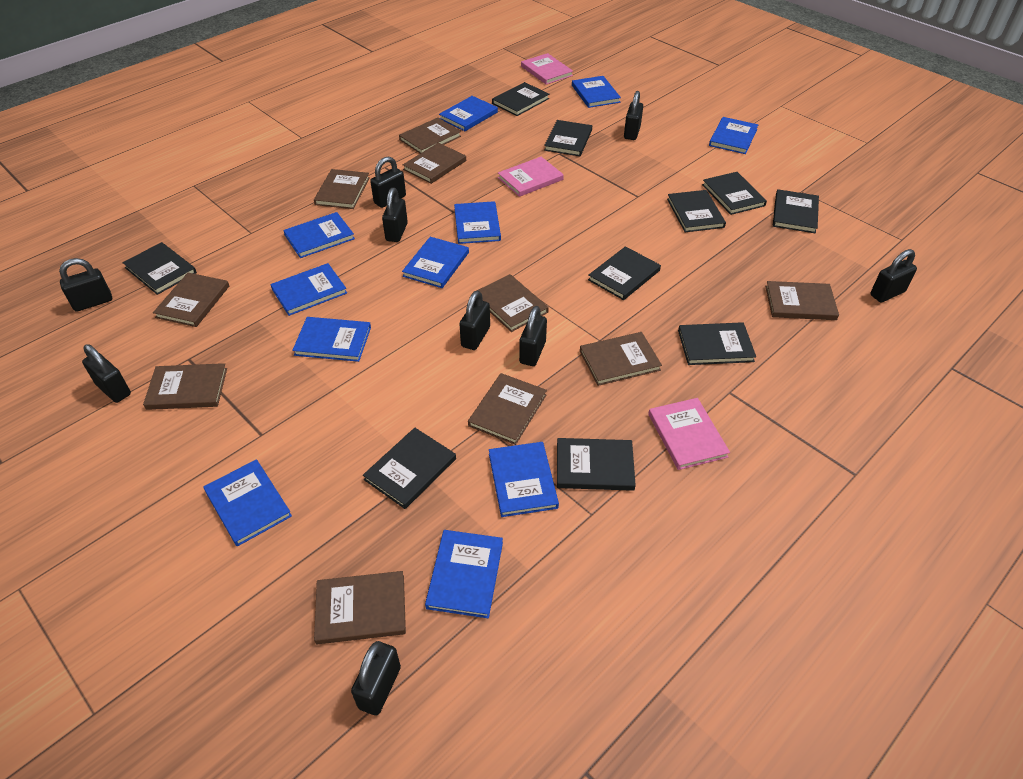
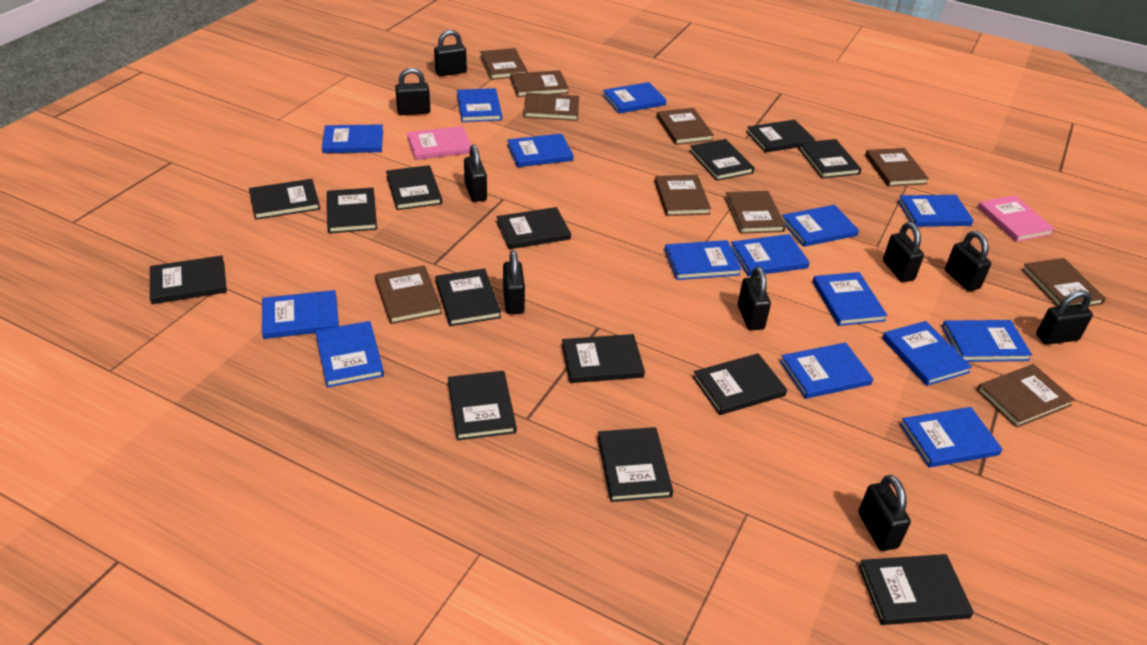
black book: 10 -> 14
blue book: 11 -> 15
pink book: 3 -> 2

